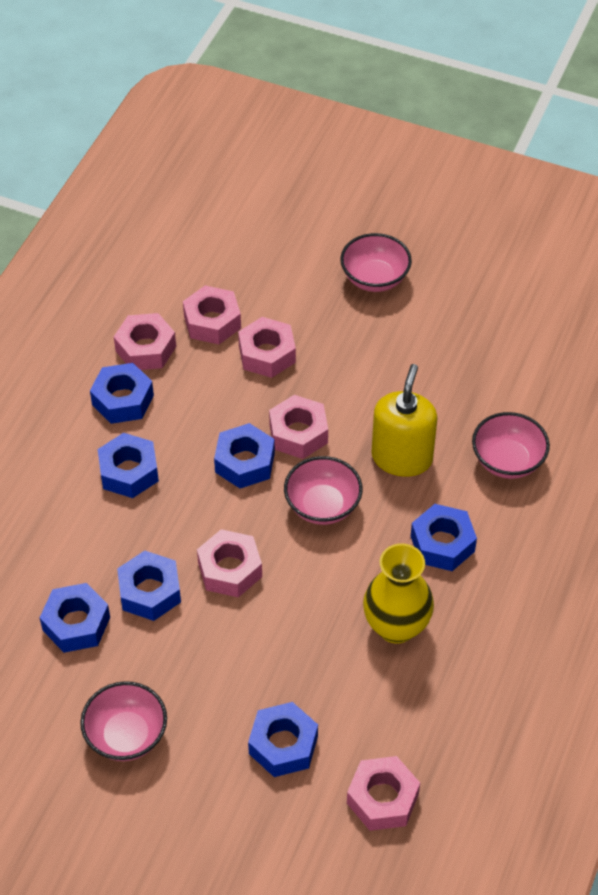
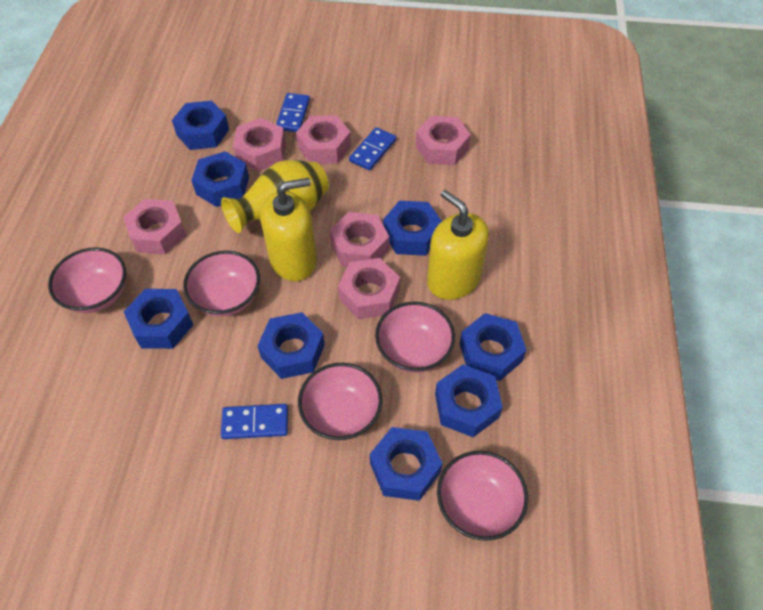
blue domino: 0 -> 3
blue nut: 7 -> 8
pink bowl: 4 -> 5
yellow soap dispenser: 1 -> 2

